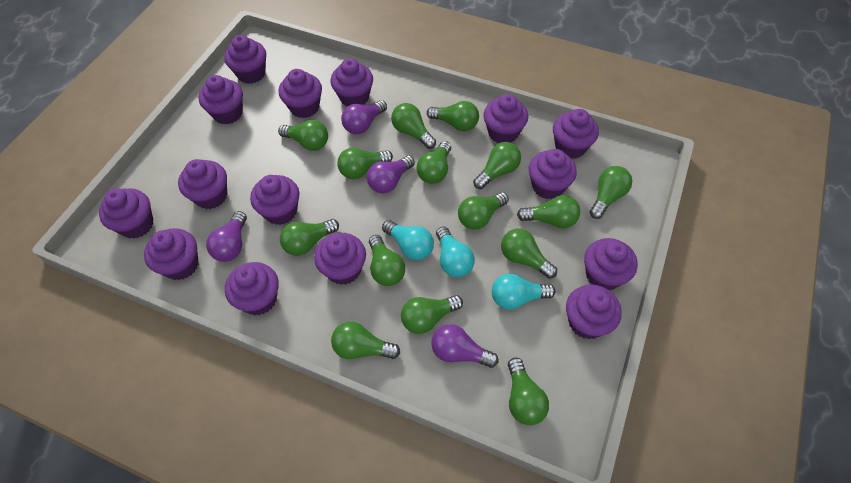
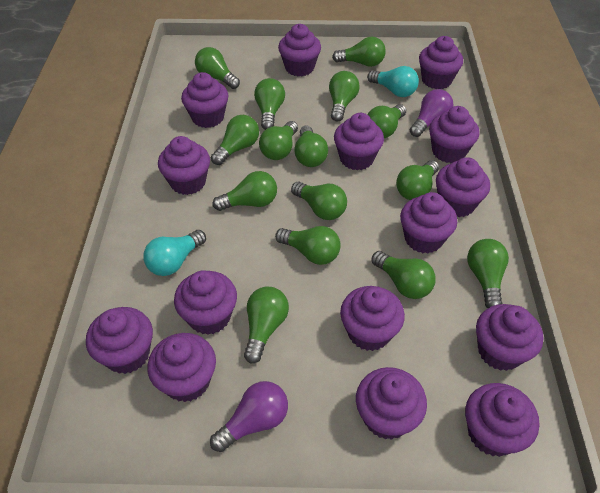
purple light bulb: 4 -> 2
turquoise light bulb: 3 -> 2

